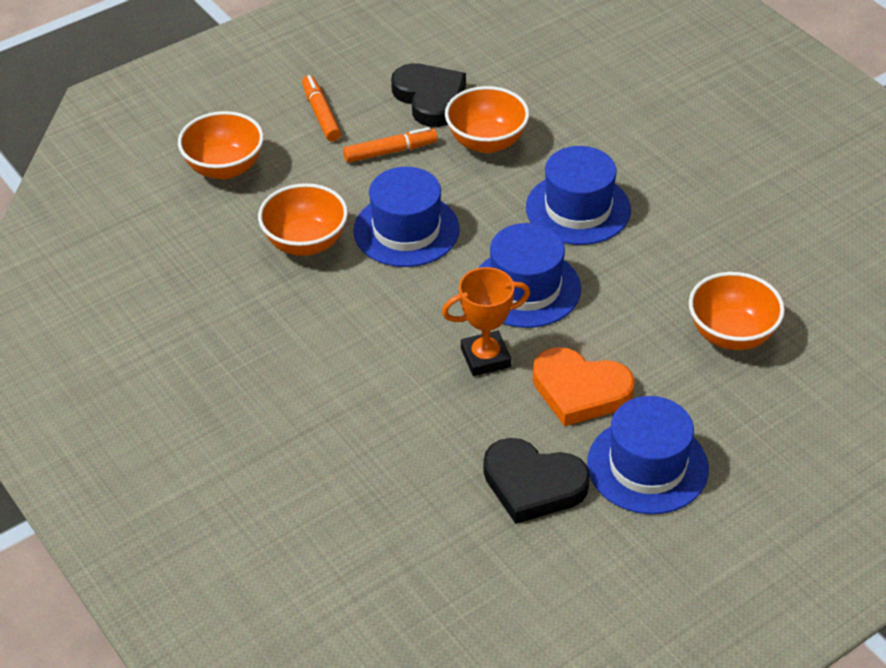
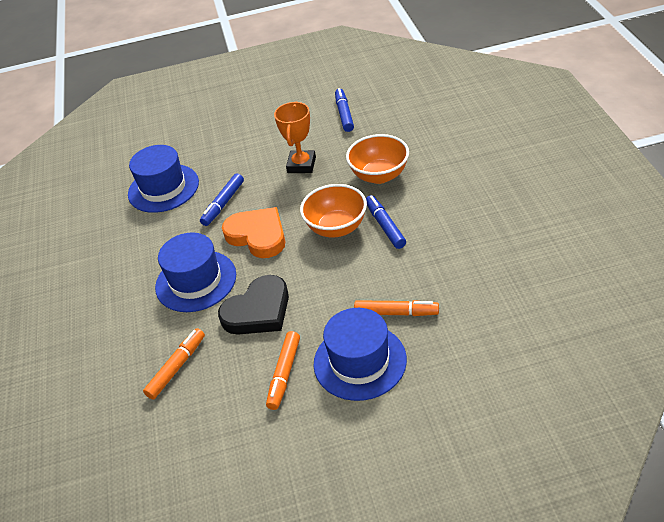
black heart: 2 -> 1
blue hat: 4 -> 3
blue marker: 0 -> 3
orange bowl: 4 -> 2
orange marker: 2 -> 3

